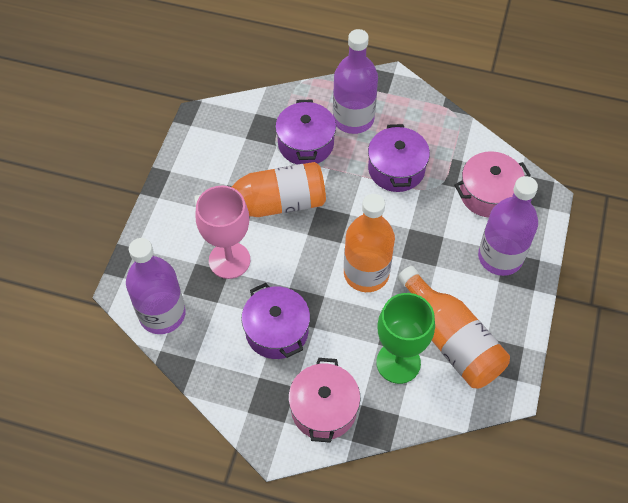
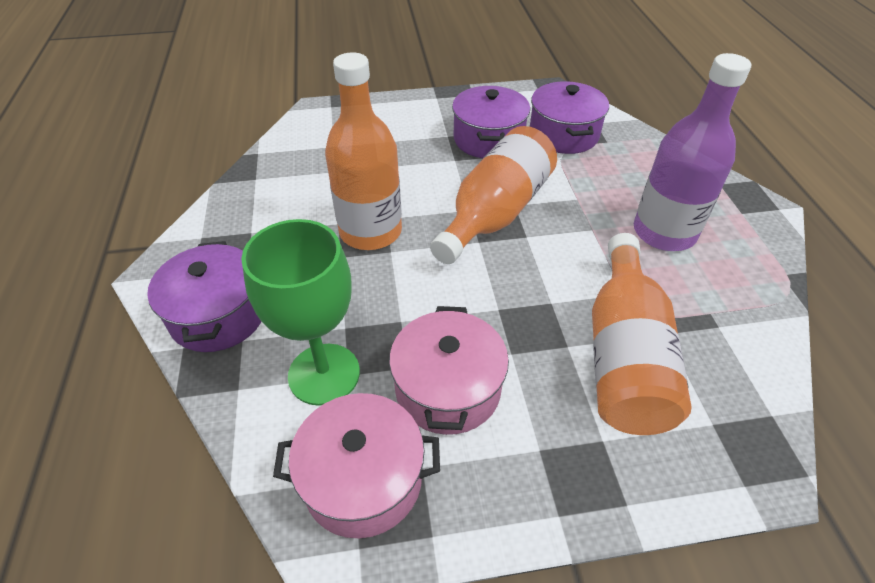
pink goblet: 1 -> 0
purple bottle: 3 -> 1

